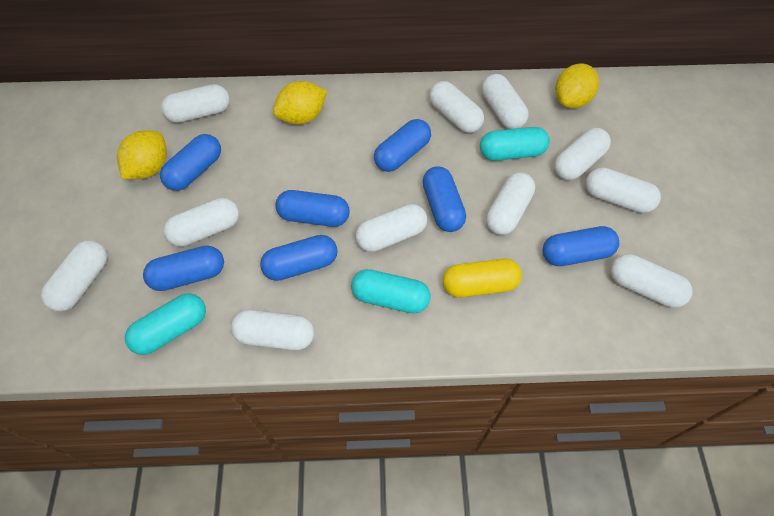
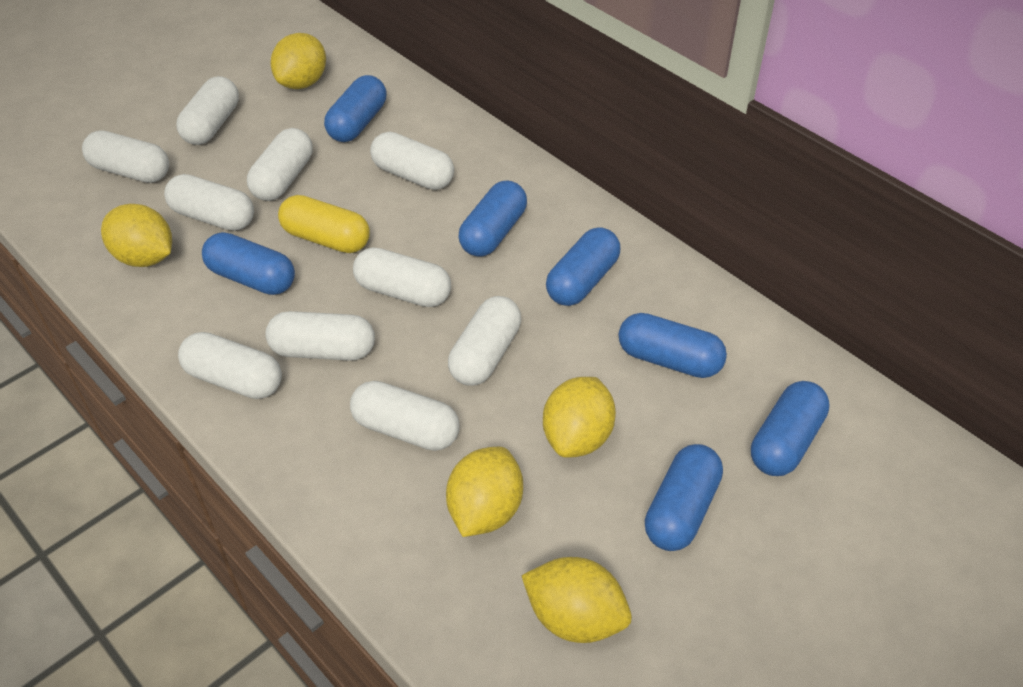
turquoise capsule: 3 -> 0
white capsule: 11 -> 10
yellow lemon: 3 -> 5

